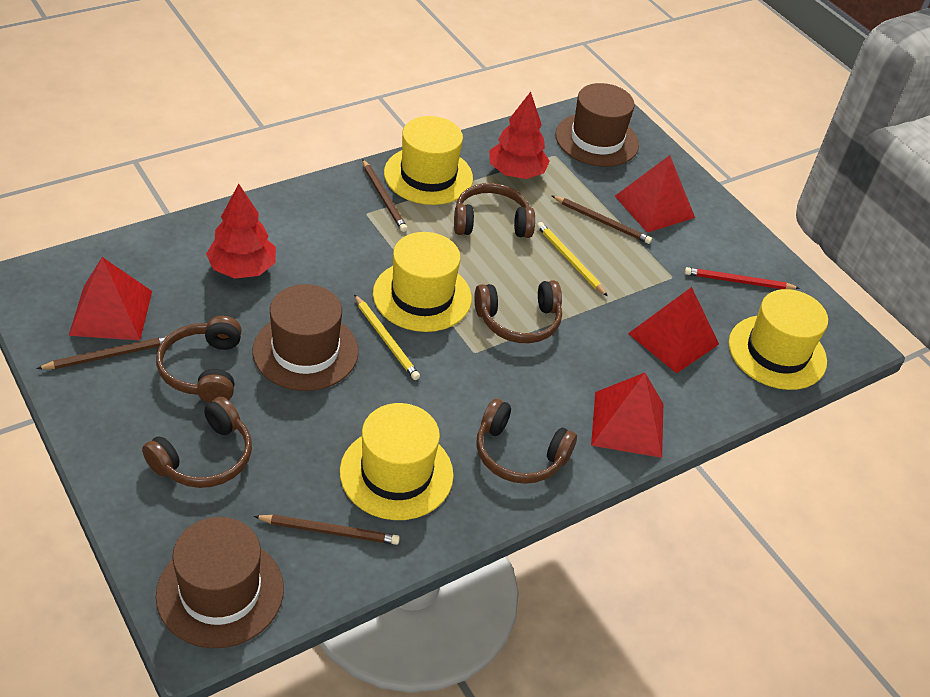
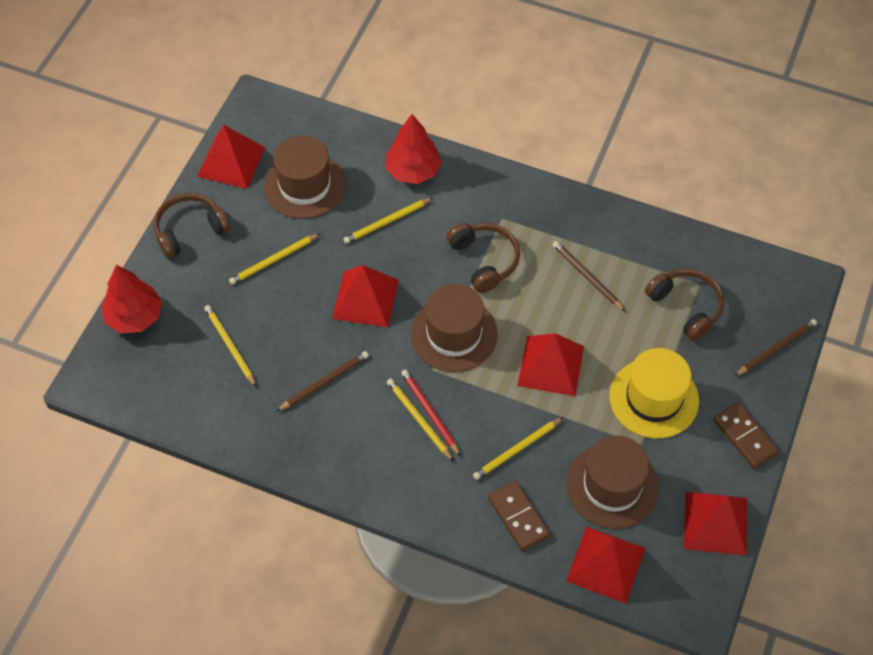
brown domino: 0 -> 2
brown headphones: 5 -> 3
brown pencil: 4 -> 3
red pyramid: 4 -> 5
yellow hat: 4 -> 1
yellow pencil: 2 -> 5

